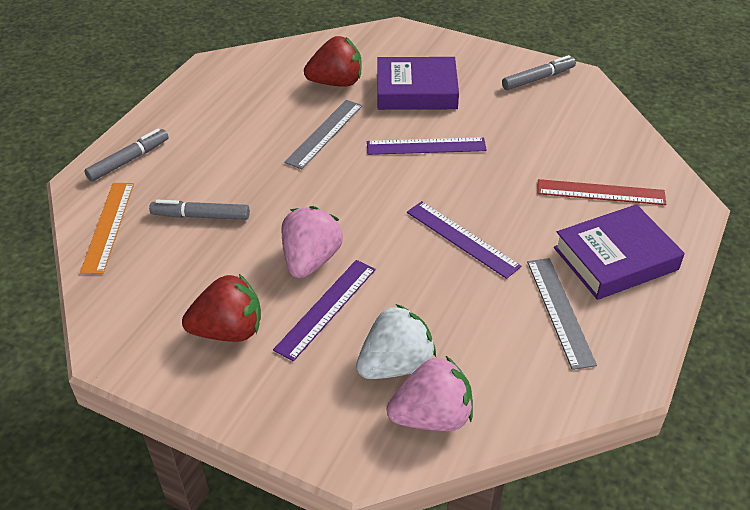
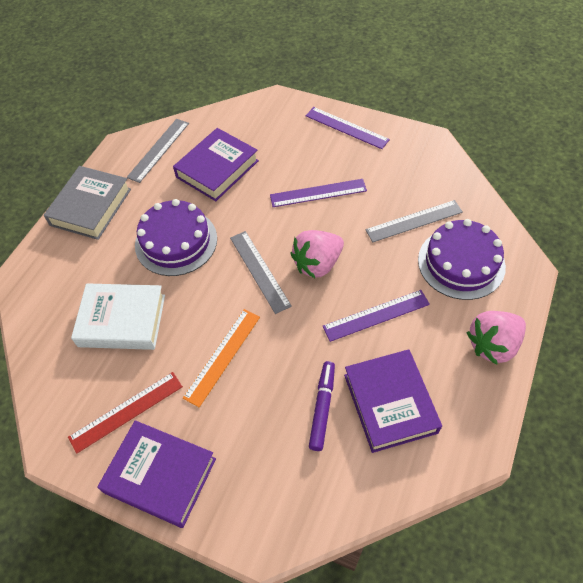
grey book: 0 -> 1
grey marker: 3 -> 0
grey ruler: 2 -> 3
purple book: 2 -> 3
purple cake: 0 -> 2
purple marker: 0 -> 1
red strawberry: 2 -> 0
white book: 0 -> 1
white strawberry: 1 -> 0

